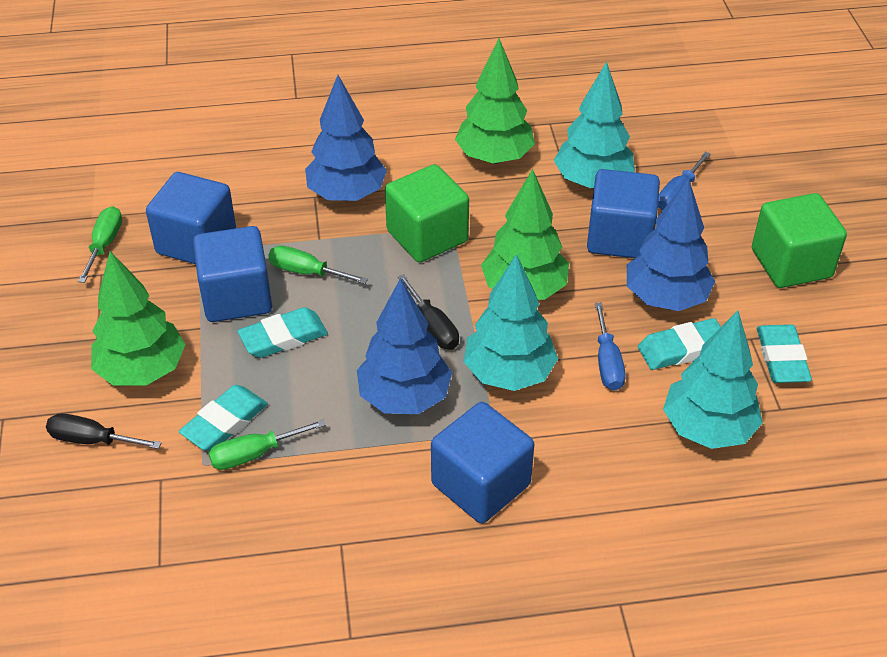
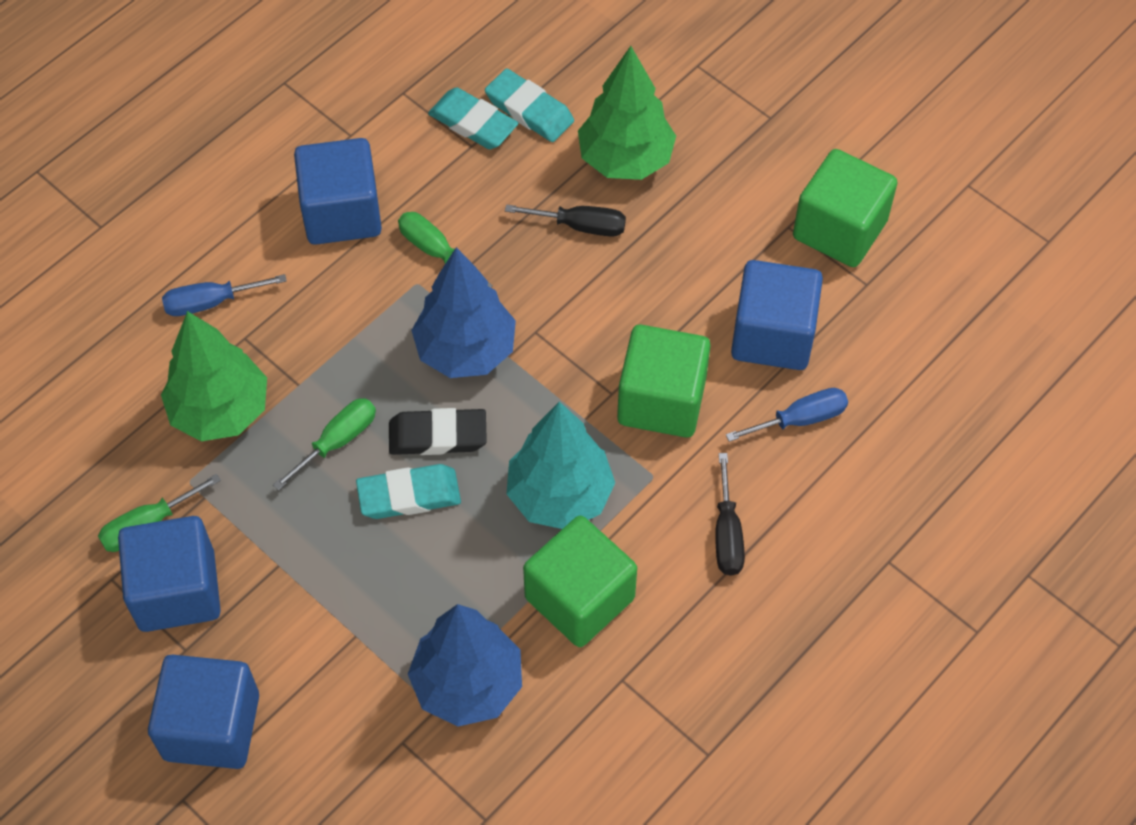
black eraser: 0 -> 1
blue tree: 3 -> 2
green cube: 2 -> 3
green tree: 3 -> 2
turquoise eraser: 4 -> 3
turquoise tree: 3 -> 1

